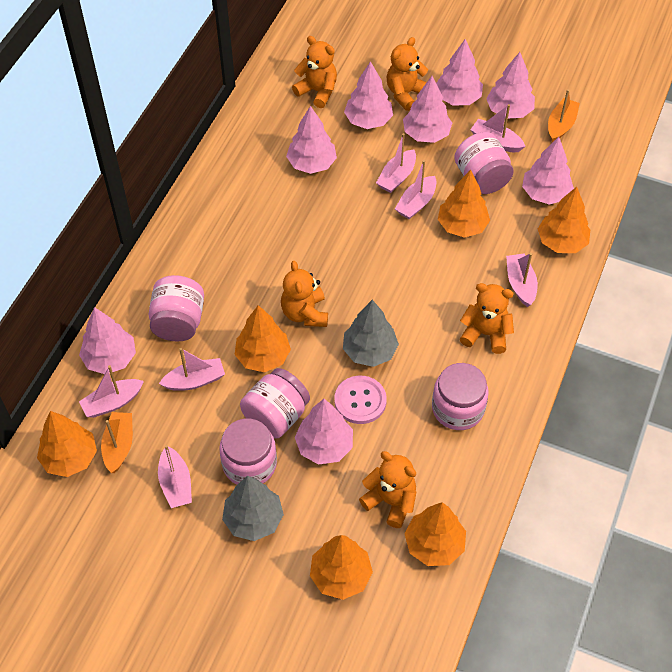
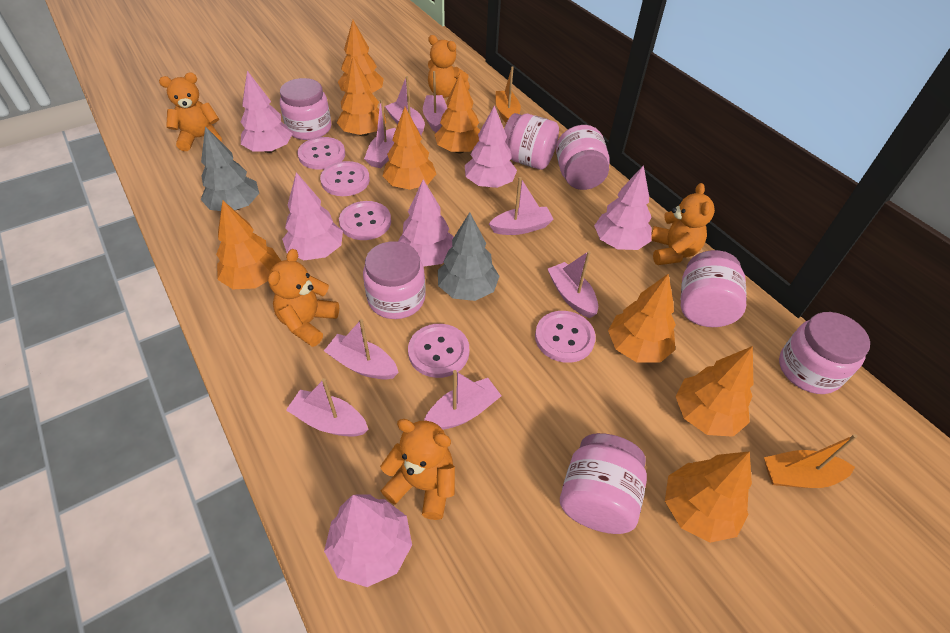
orange tree: 6 -> 8
pink boat: 7 -> 8
pink button: 1 -> 5
pink jar: 5 -> 7
pink tree: 8 -> 6

